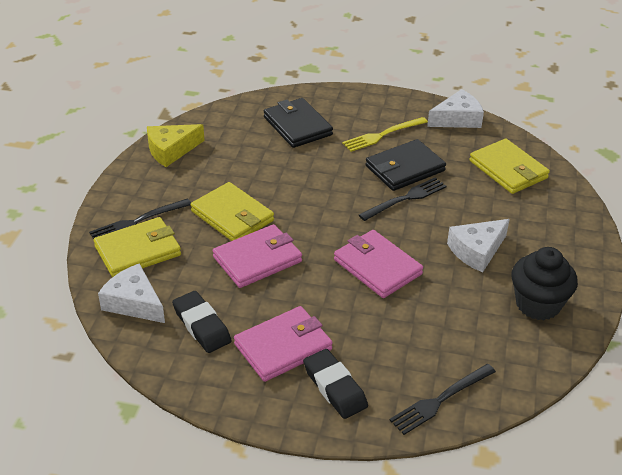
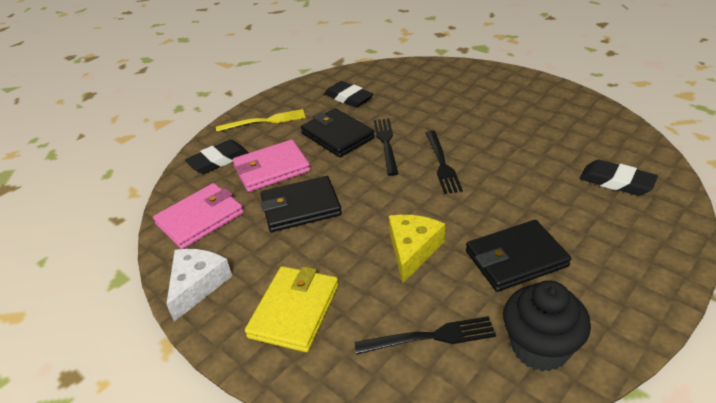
black eraser: 2 -> 3
black wallet: 2 -> 3
pink wallet: 3 -> 2
white cheese: 3 -> 1
yellow wallet: 3 -> 1

